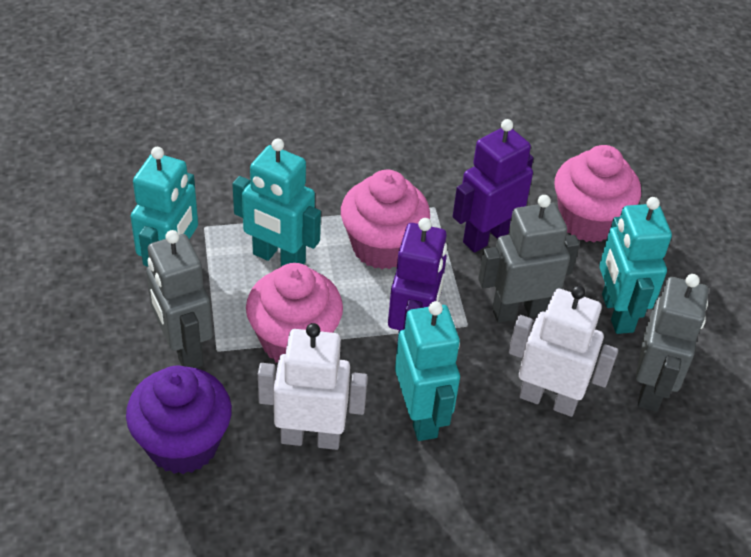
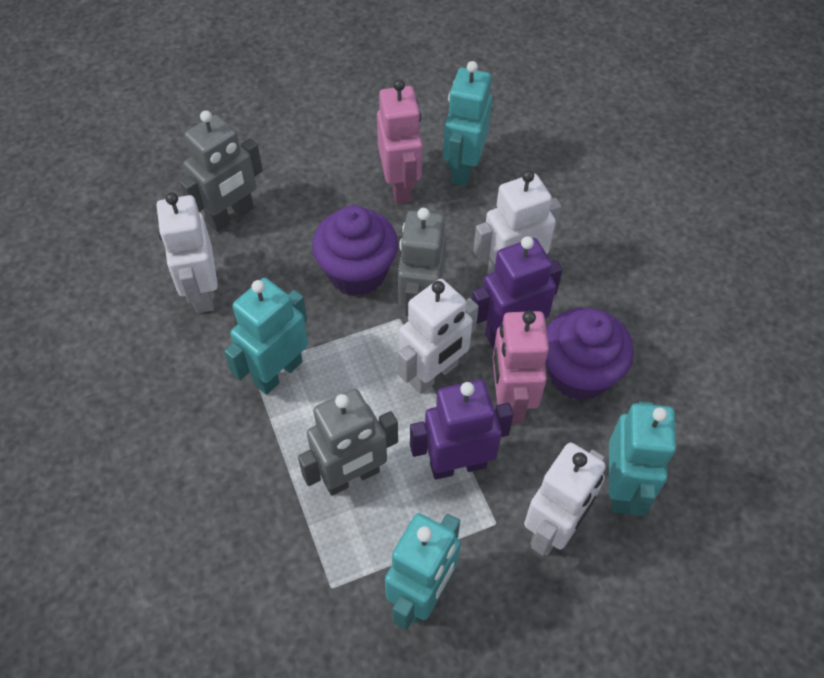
pink cupcake: 3 -> 0
pink robot: 0 -> 2
purple cupcake: 1 -> 2
white robot: 2 -> 4

